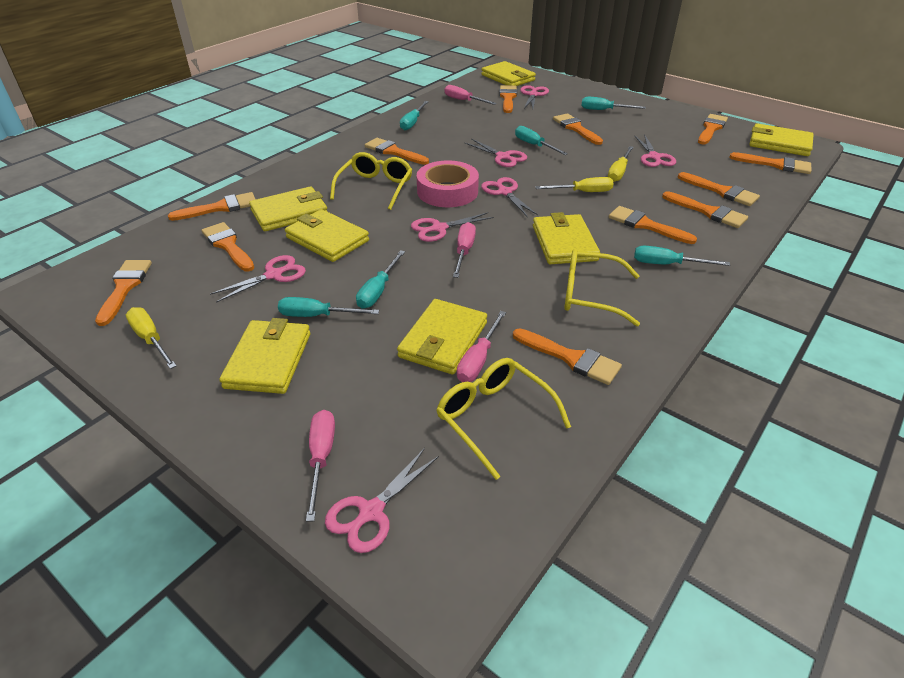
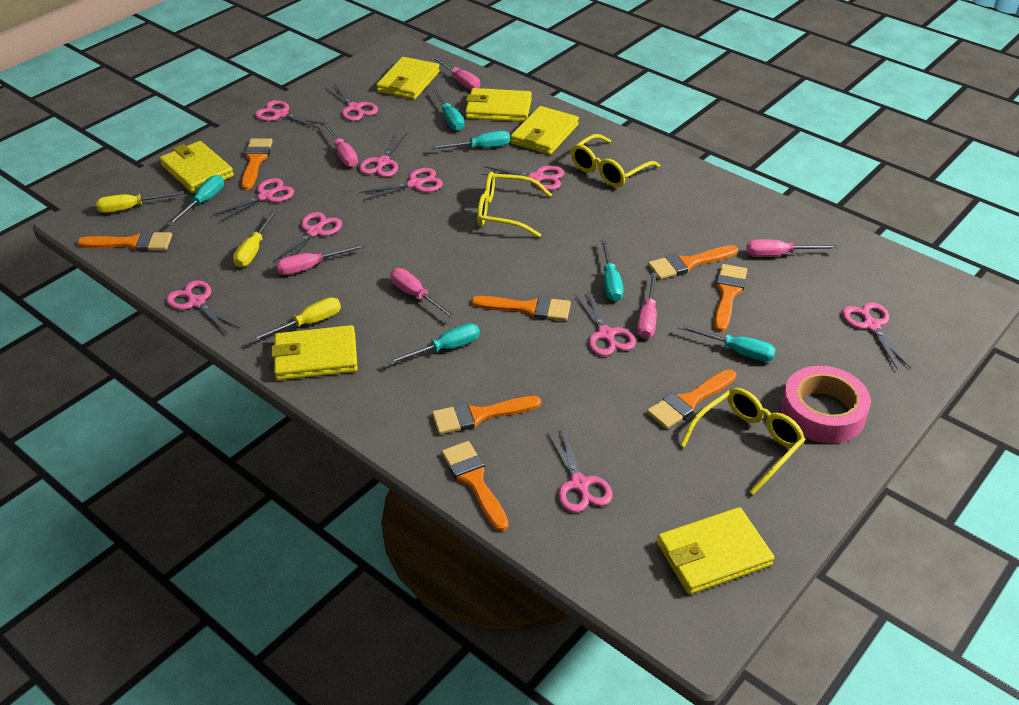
orange brush: 12 -> 8
pink scissors: 7 -> 11
pink screwdriver: 4 -> 6
yellow wallet: 7 -> 6

